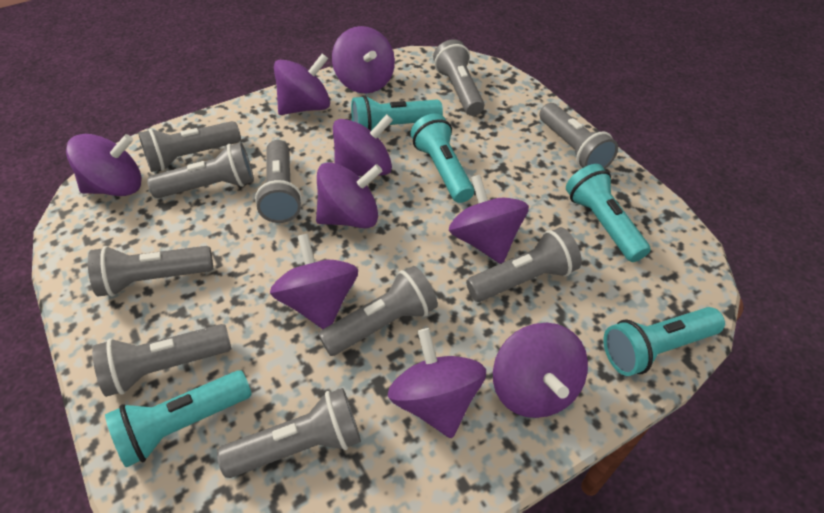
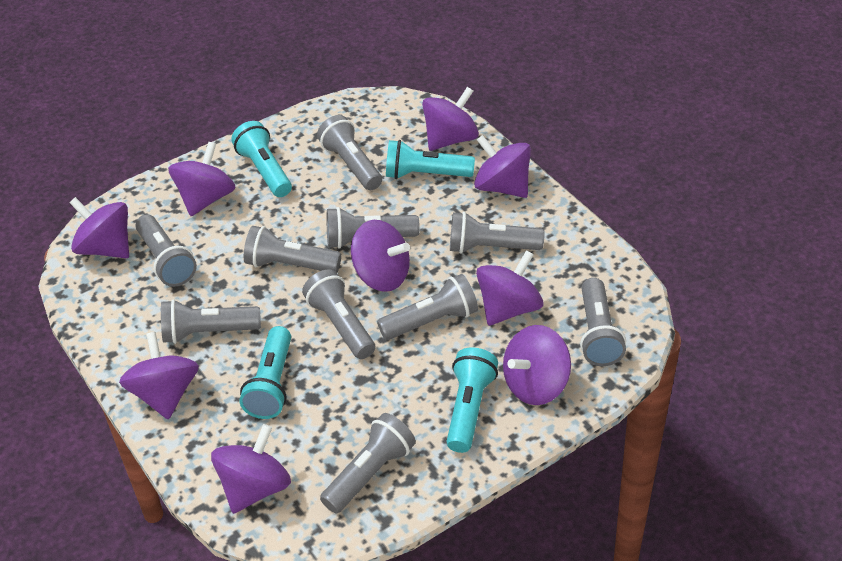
turquoise flashlight: 5 -> 4

